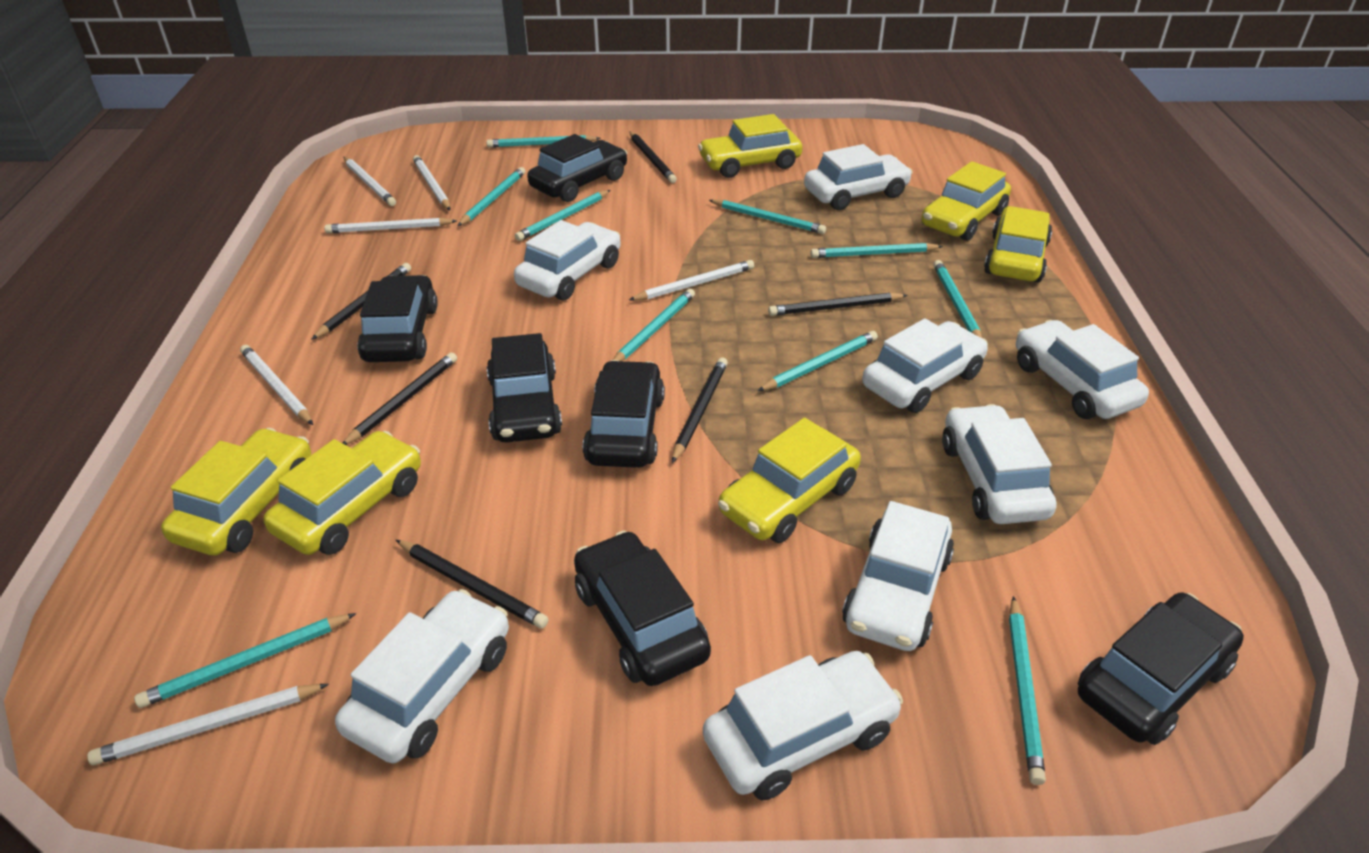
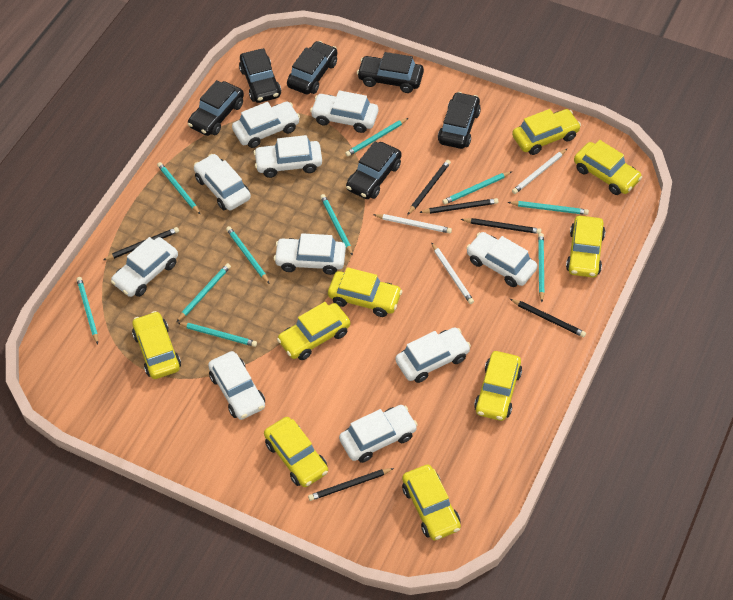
white car: 8 -> 10
white pencil: 6 -> 3
yellow car: 6 -> 9

